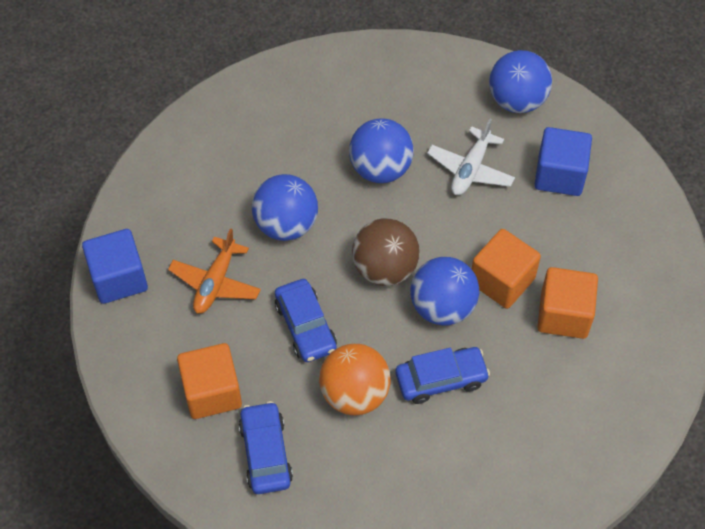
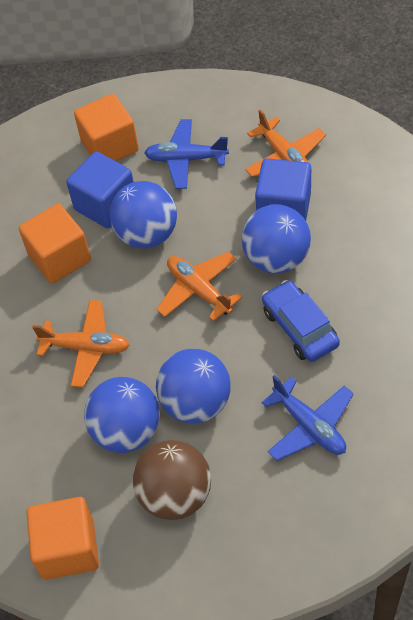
blue car: 3 -> 1
blue plane: 0 -> 2
orange ball: 1 -> 0
orange plane: 1 -> 3
white plane: 1 -> 0

